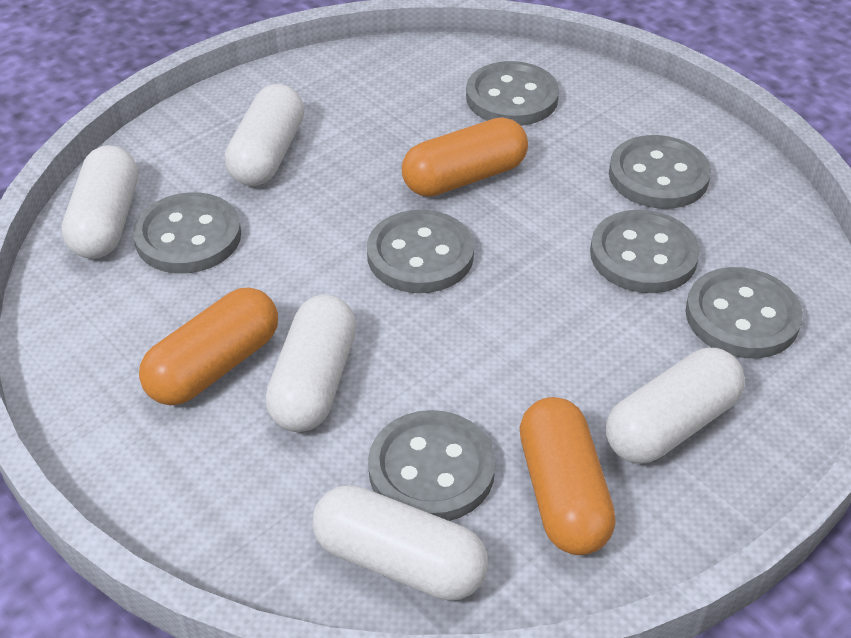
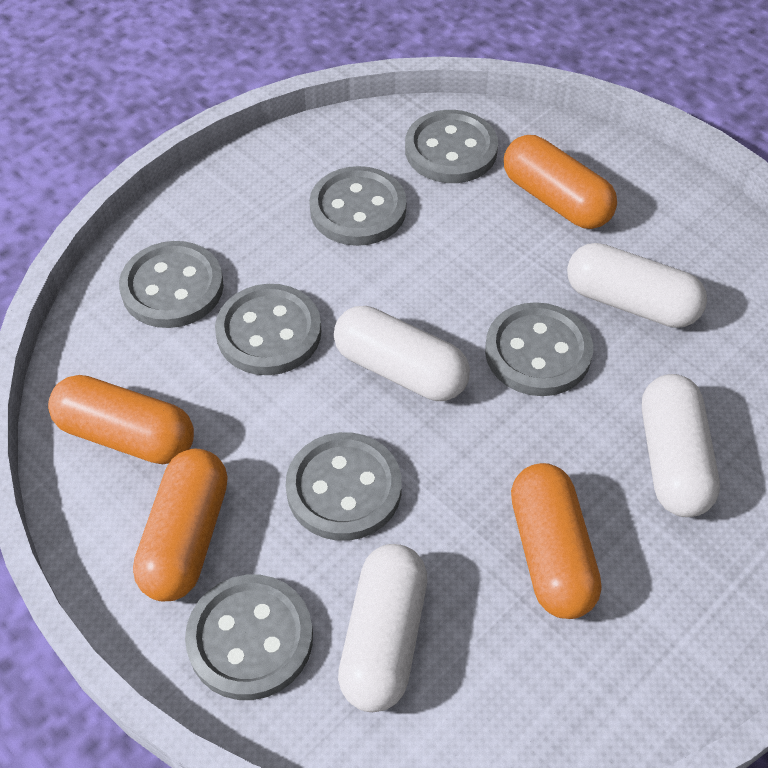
orange capsule: 3 -> 4
white capsule: 5 -> 4

